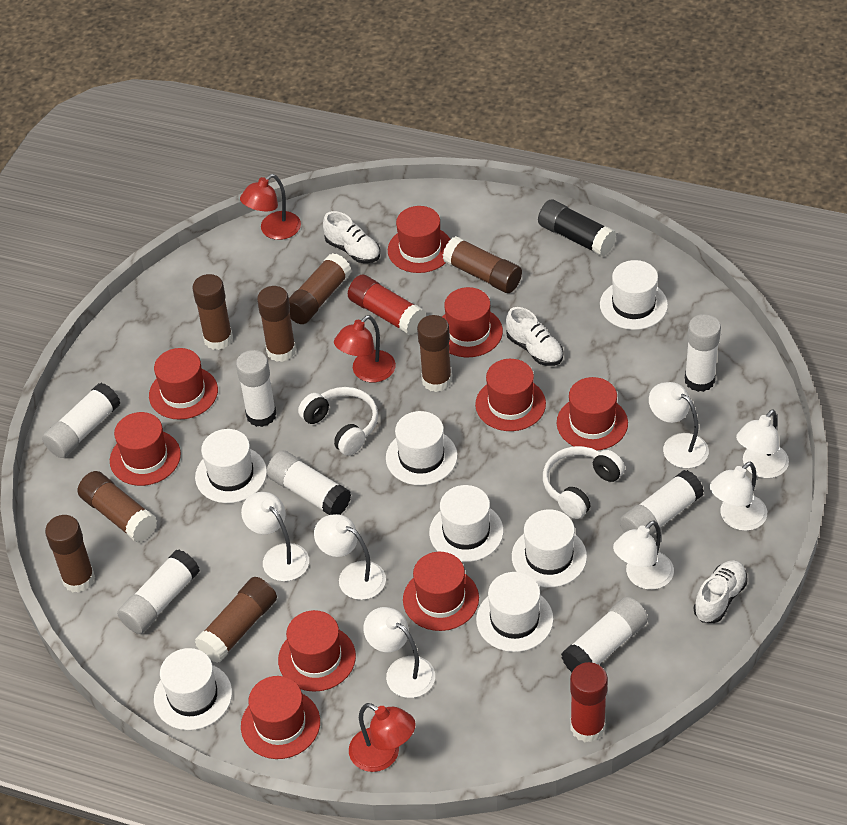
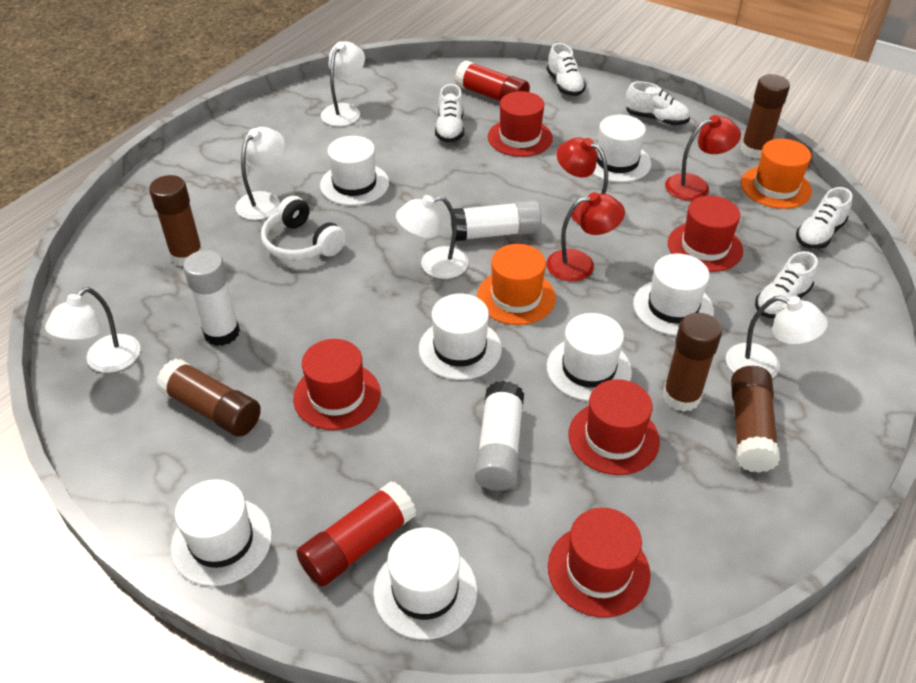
black glue stick: 1 -> 0
brown glue stick: 8 -> 5
orange hat: 0 -> 2
red hat: 9 -> 5
white glue stick: 7 -> 3
white headphones: 2 -> 1
white lamp: 7 -> 5
white shoe: 3 -> 5

